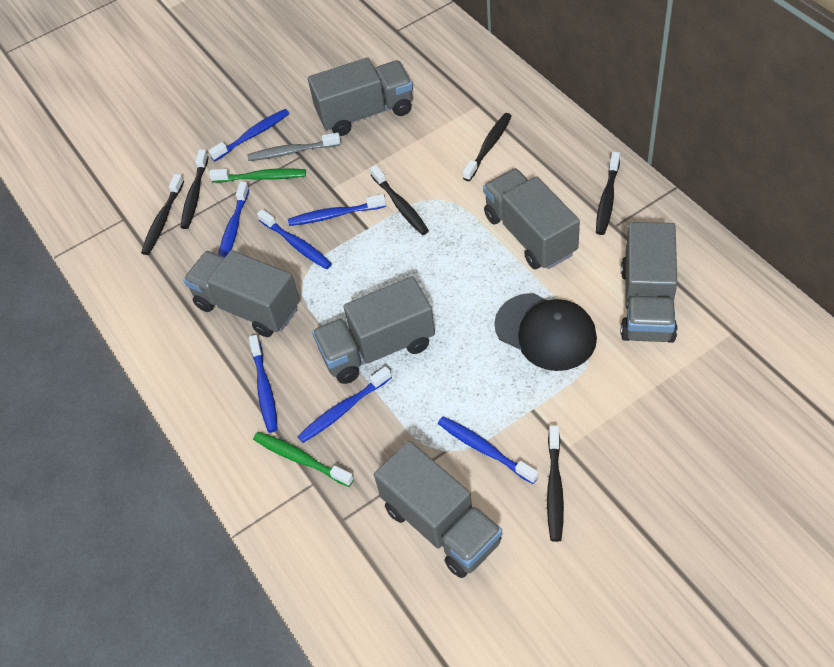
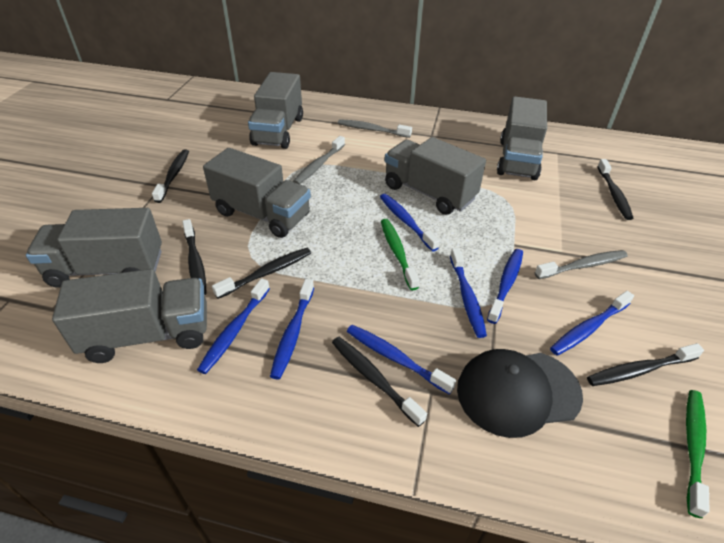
grey toothbrush: 1 -> 3

